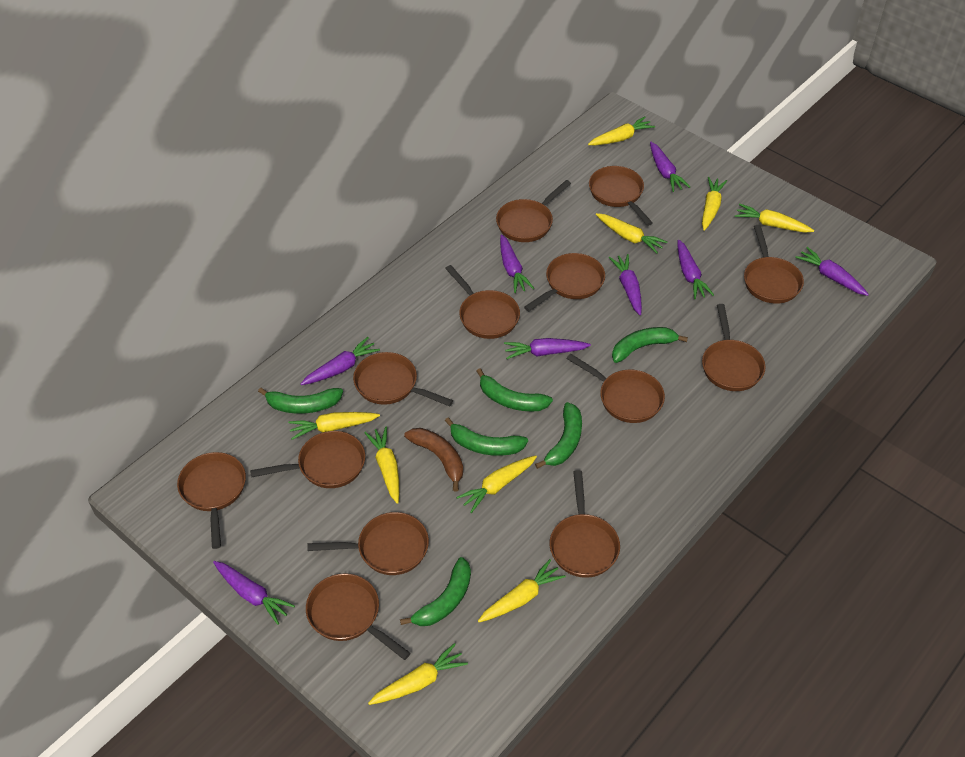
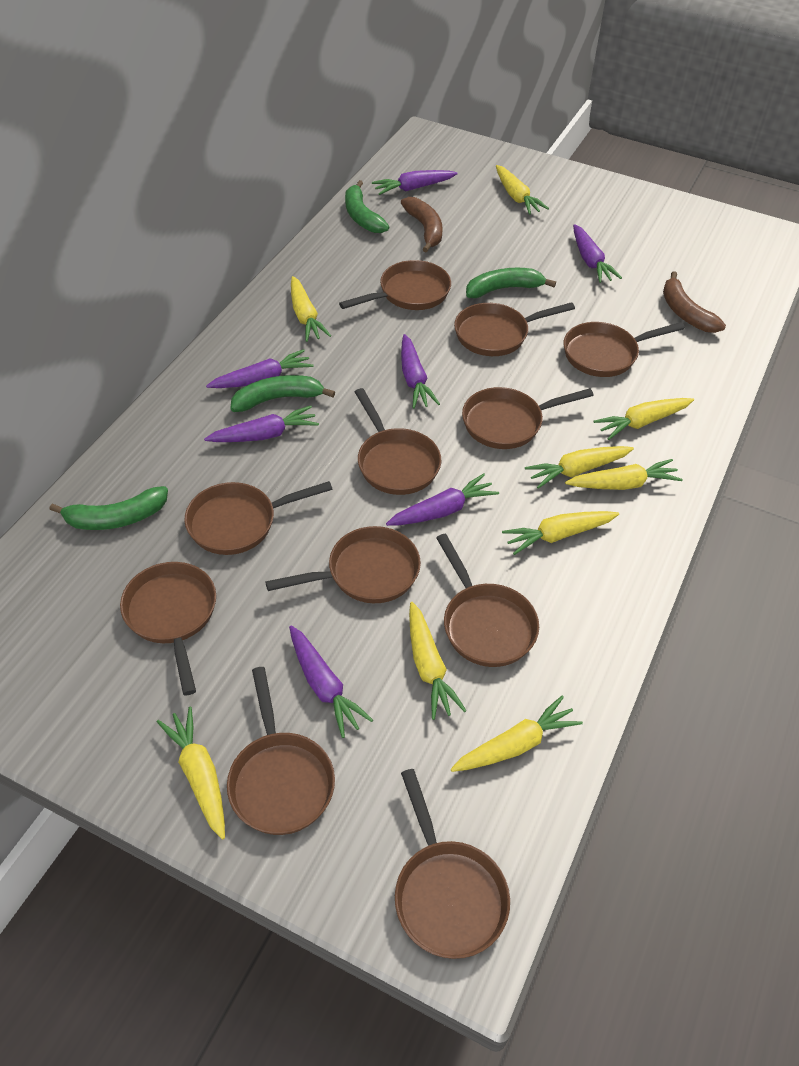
brown banana: 1 -> 2
brown pan: 13 -> 11
green banana: 6 -> 4
purple carrot: 8 -> 7

